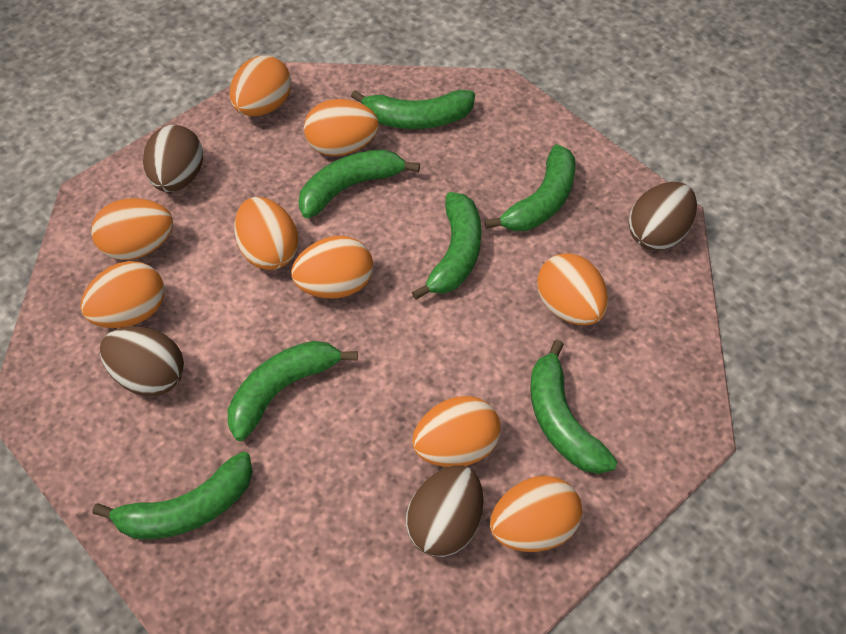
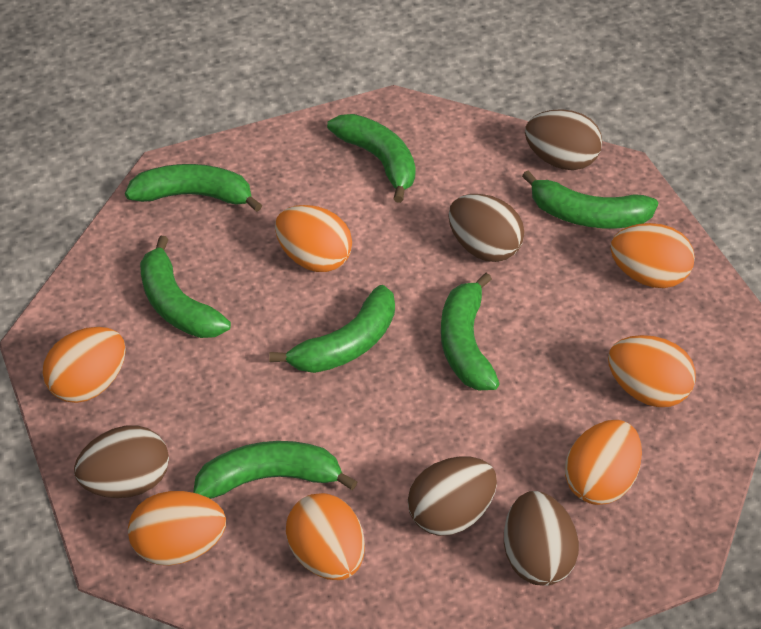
brown egg: 4 -> 5
orange egg: 9 -> 7

